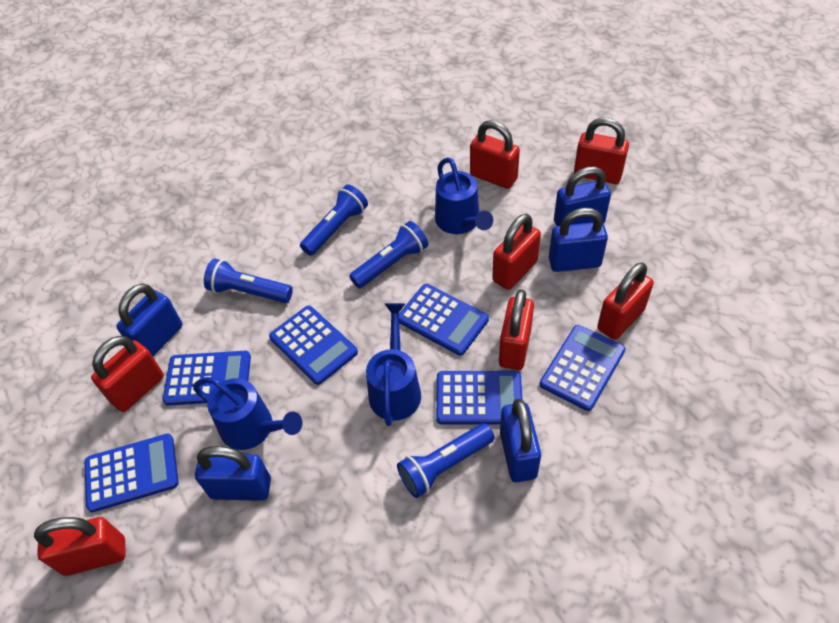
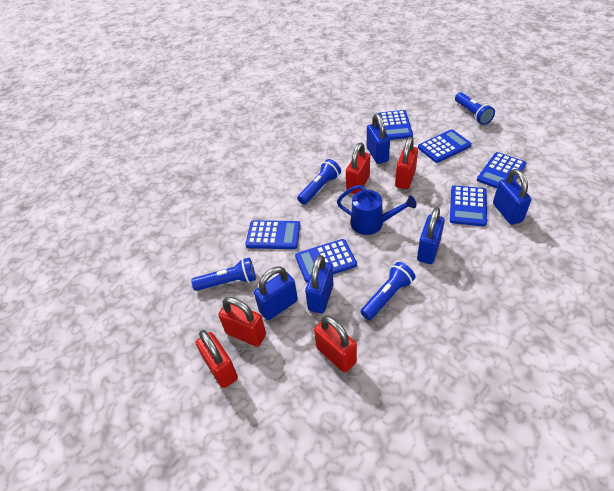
blue watering can: 3 -> 1
red padlock: 7 -> 5

